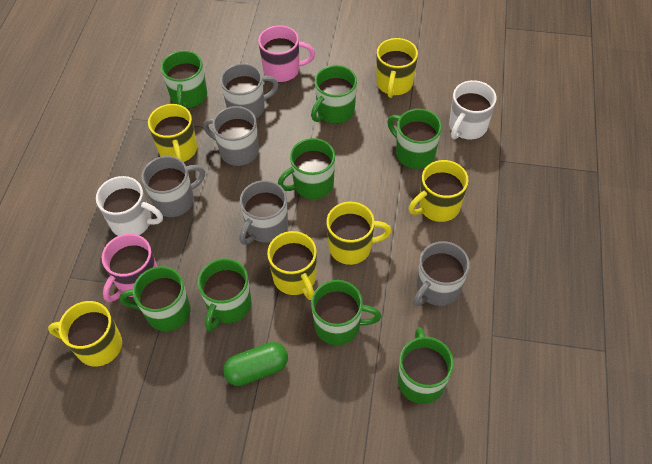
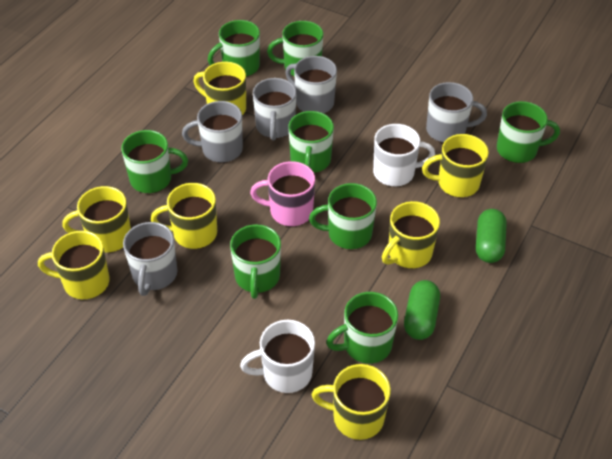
green capsule: 1 -> 2
pink mug: 2 -> 1
yellow mug: 6 -> 7

